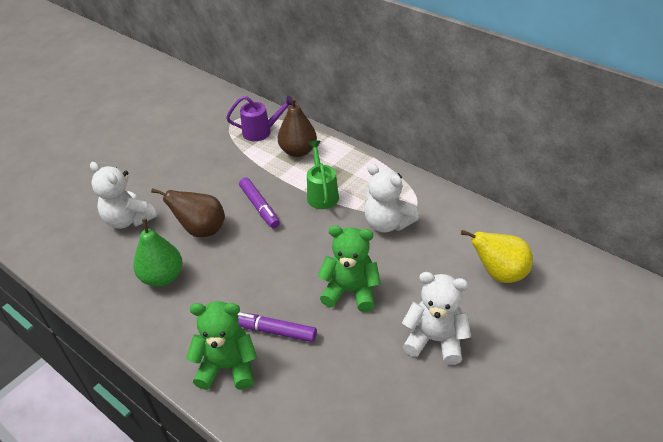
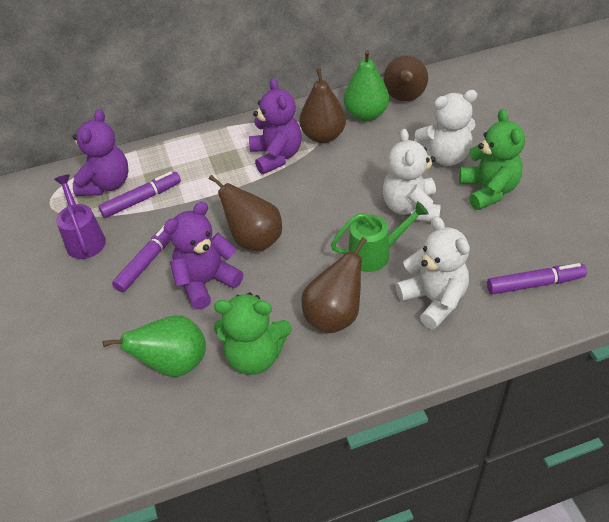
brown pear: 2 -> 4
green pear: 1 -> 2
purple marker: 2 -> 3
purple teddy bear: 0 -> 3
yellow pear: 1 -> 0

